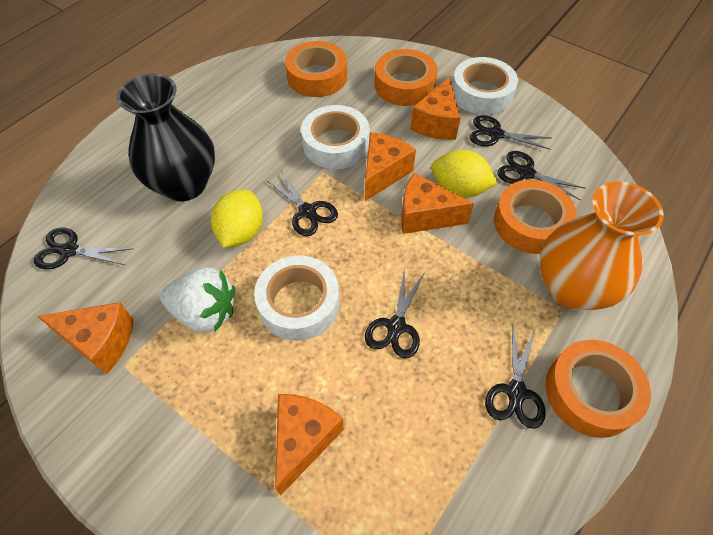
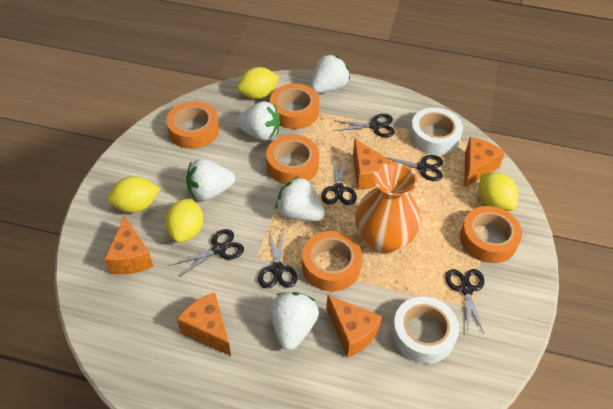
black vase: 1 -> 0
orange tape: 4 -> 5
white strawberry: 1 -> 5
white tape: 3 -> 2
yellow lemon: 2 -> 4

